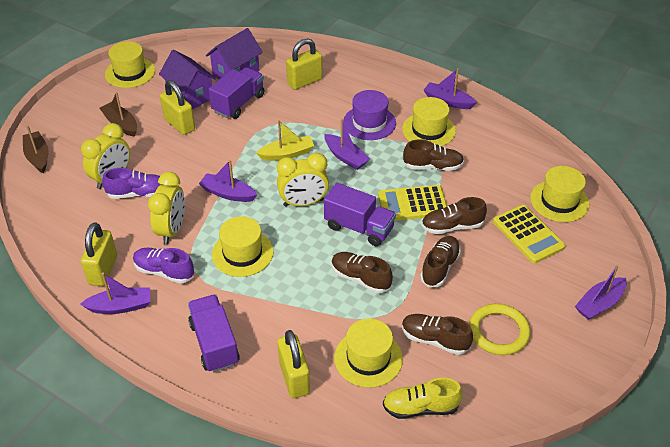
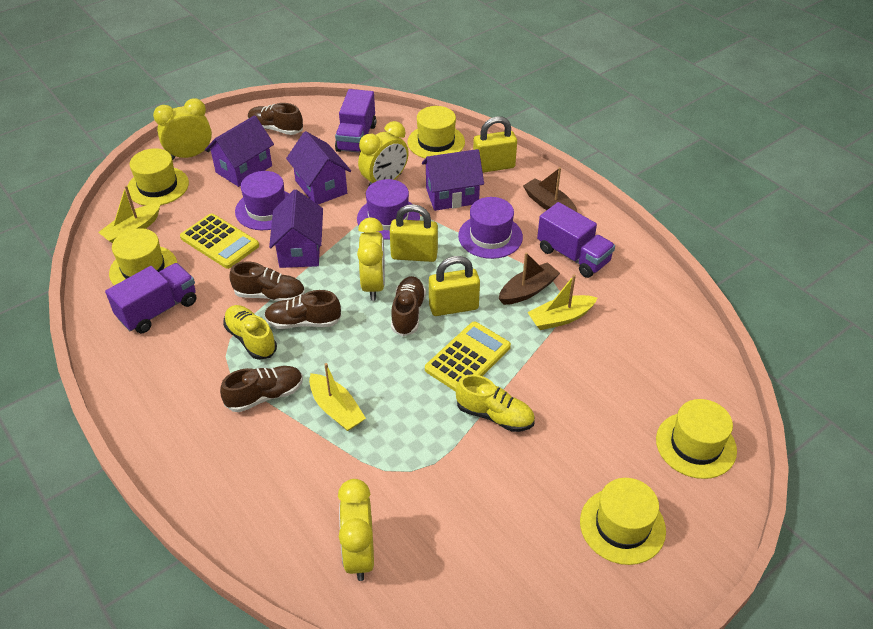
purple boat: 5 -> 0
purple hat: 1 -> 3
purple house: 2 -> 4
purple shoe: 2 -> 0
yellow boat: 1 -> 3
yellow clock: 3 -> 4
yellow padlock: 4 -> 3
yellow ring: 1 -> 0
yellow shoe: 1 -> 2

